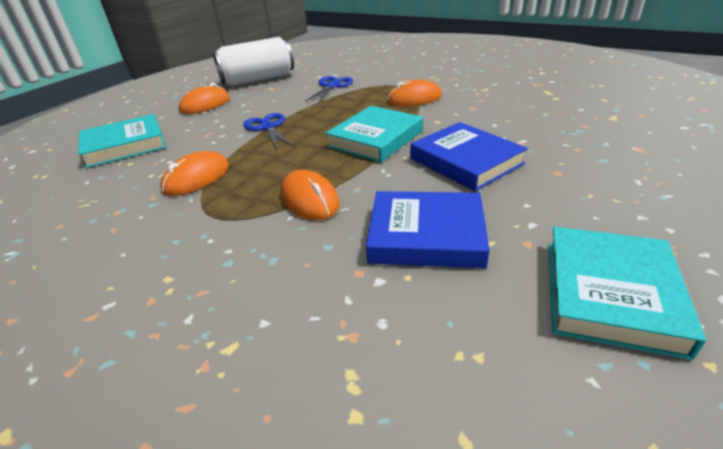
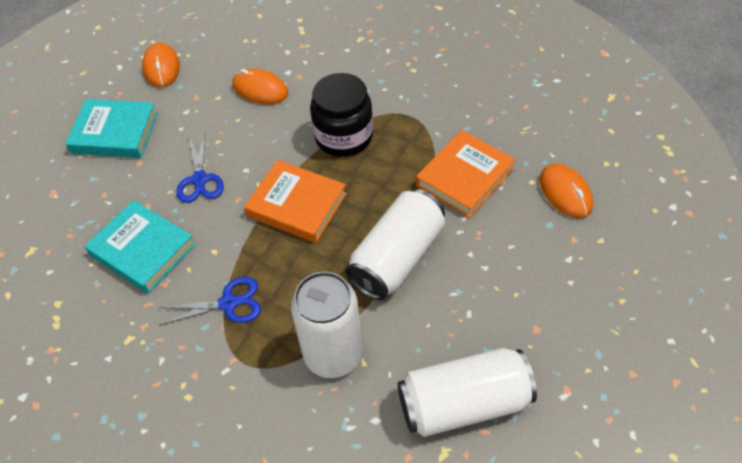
black jar: 0 -> 1
blue book: 2 -> 0
orange book: 0 -> 2
orange mouse: 4 -> 3
turquoise book: 3 -> 2
white can: 1 -> 3

